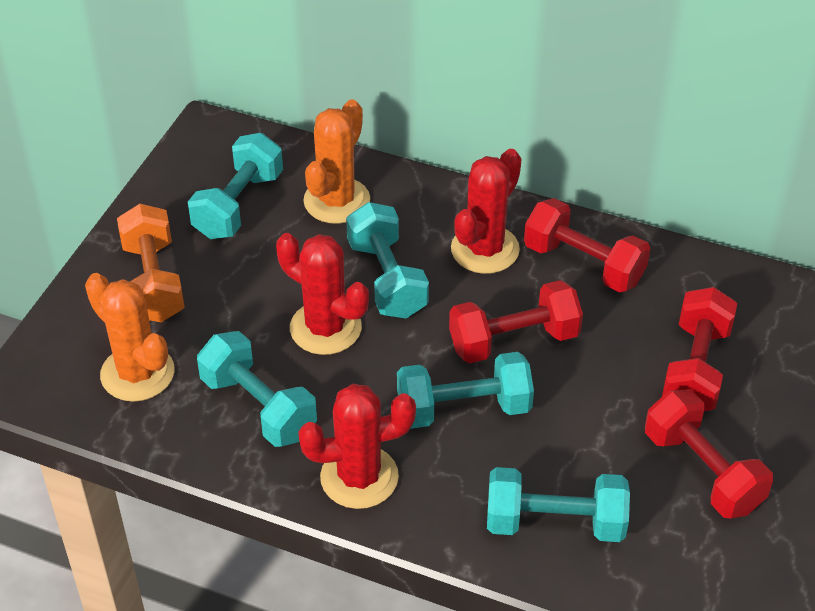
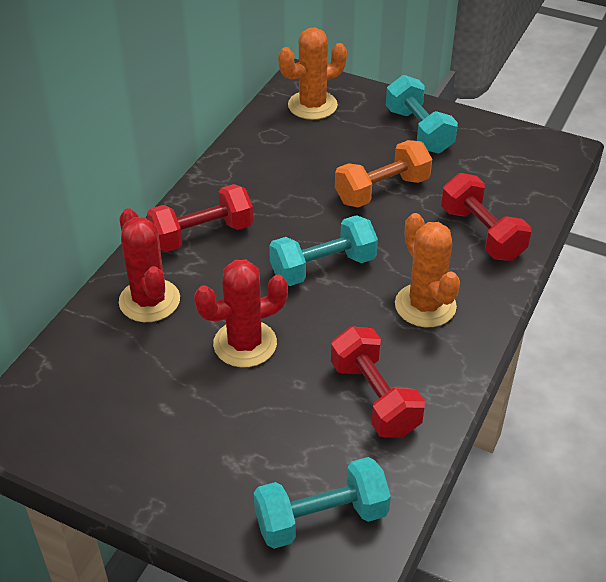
red cactus: 3 -> 2
red dumbbell: 4 -> 3
turquoise dumbbell: 5 -> 3

